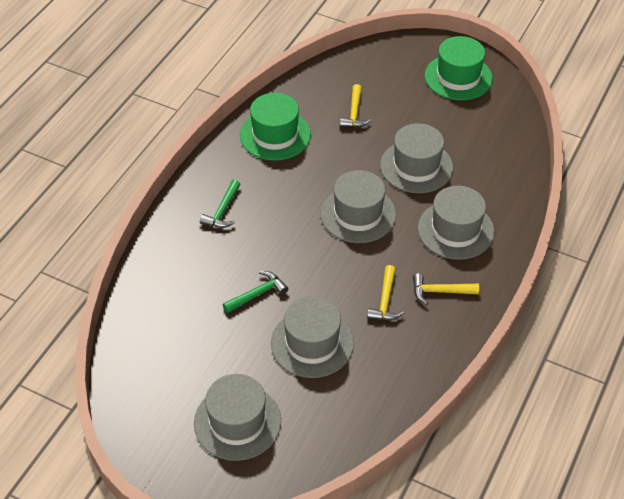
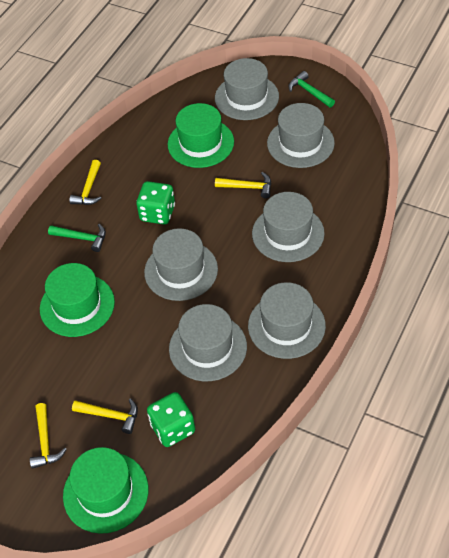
green dice: 0 -> 2
green hat: 2 -> 3
grey hat: 5 -> 6
yellow hammer: 3 -> 4

